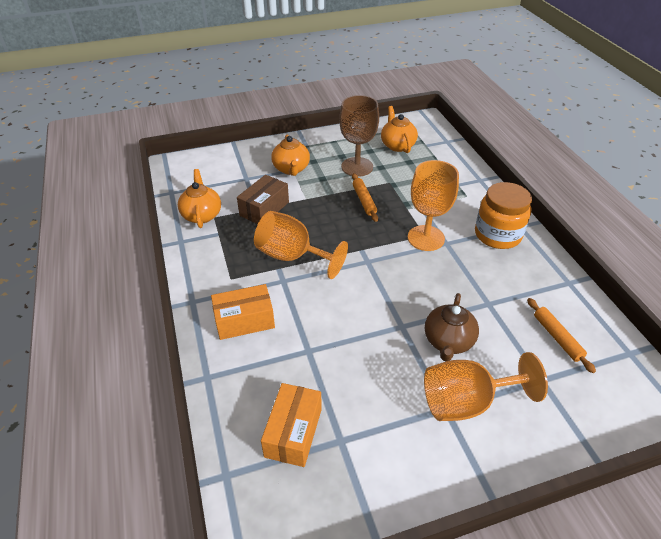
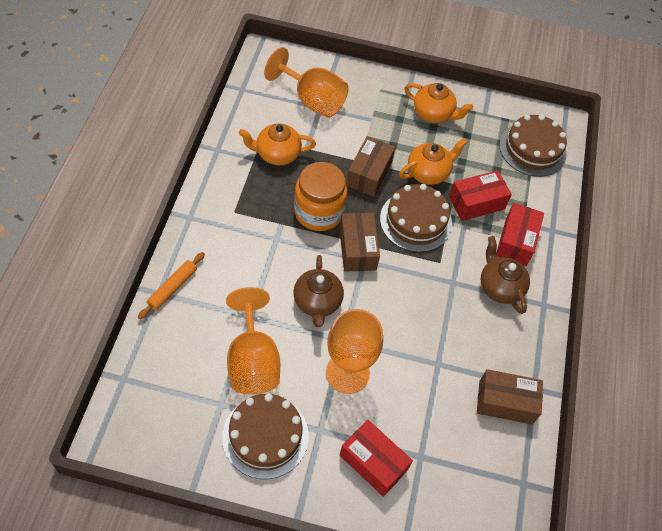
brown box: 1 -> 3
brown cake: 0 -> 3
brown goblet: 1 -> 0
brown teapot: 1 -> 2
orange box: 2 -> 0
orange rolling pin: 2 -> 1
red box: 0 -> 3

